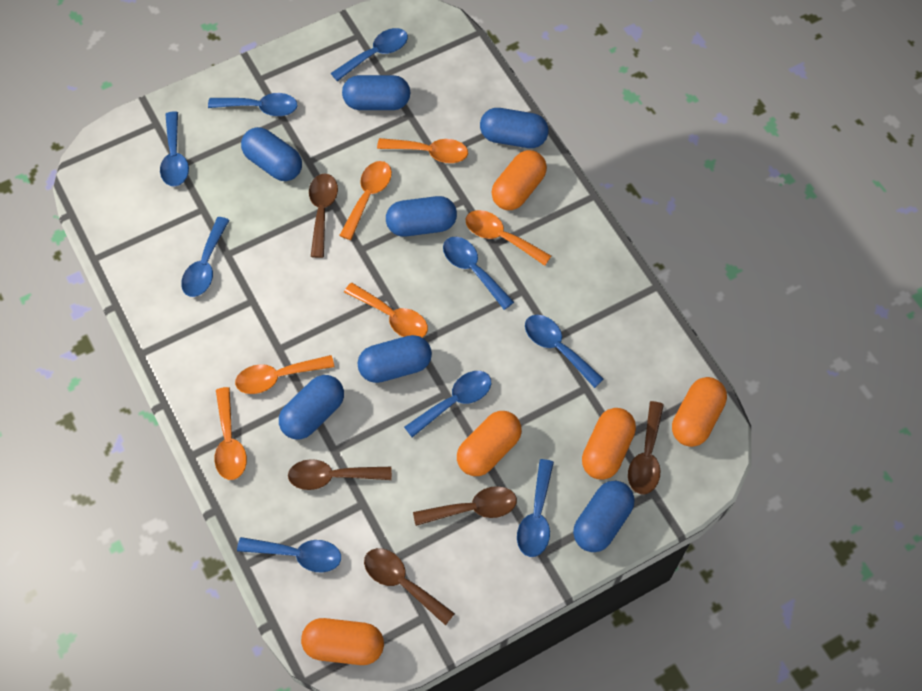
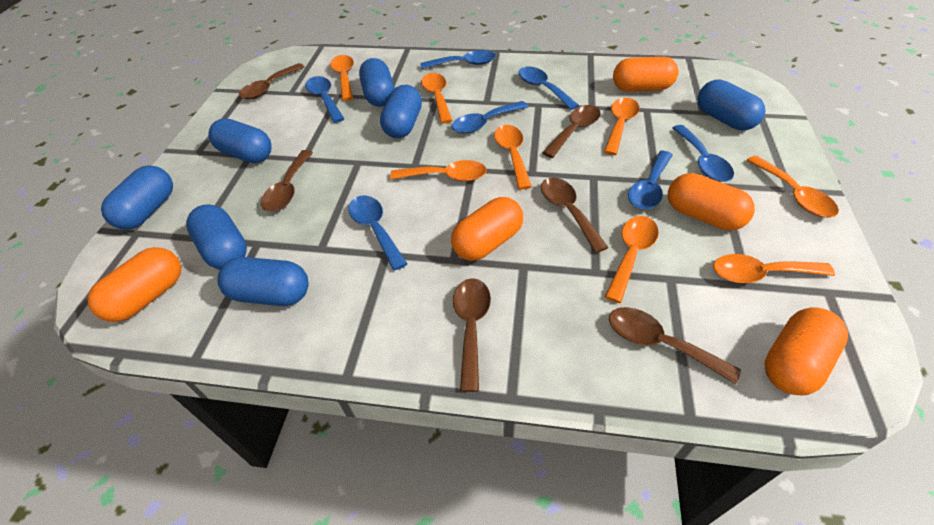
blue spoon: 9 -> 7
brown spoon: 5 -> 6
orange spoon: 6 -> 8

